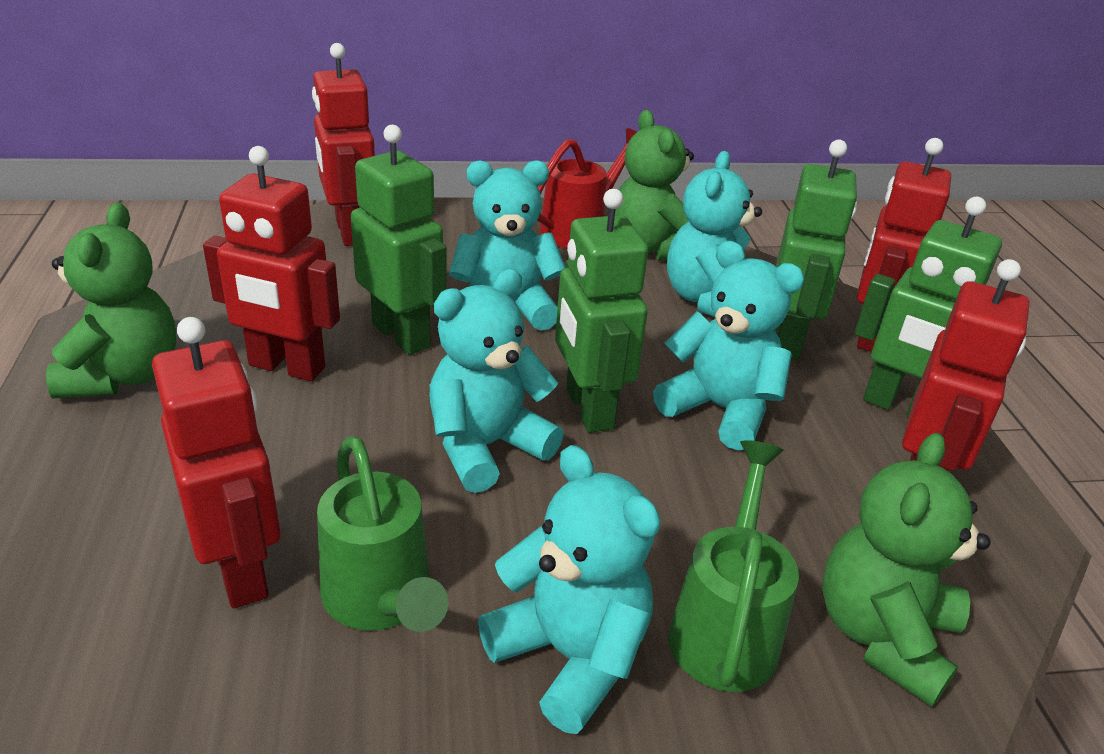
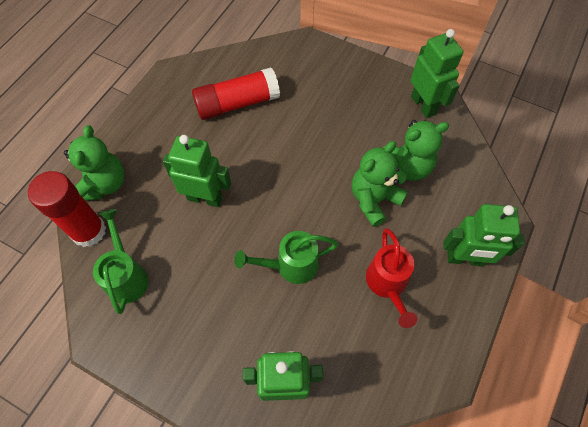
red glue stick: 0 -> 2
red robot: 5 -> 0
turquoise teddy bear: 5 -> 0

